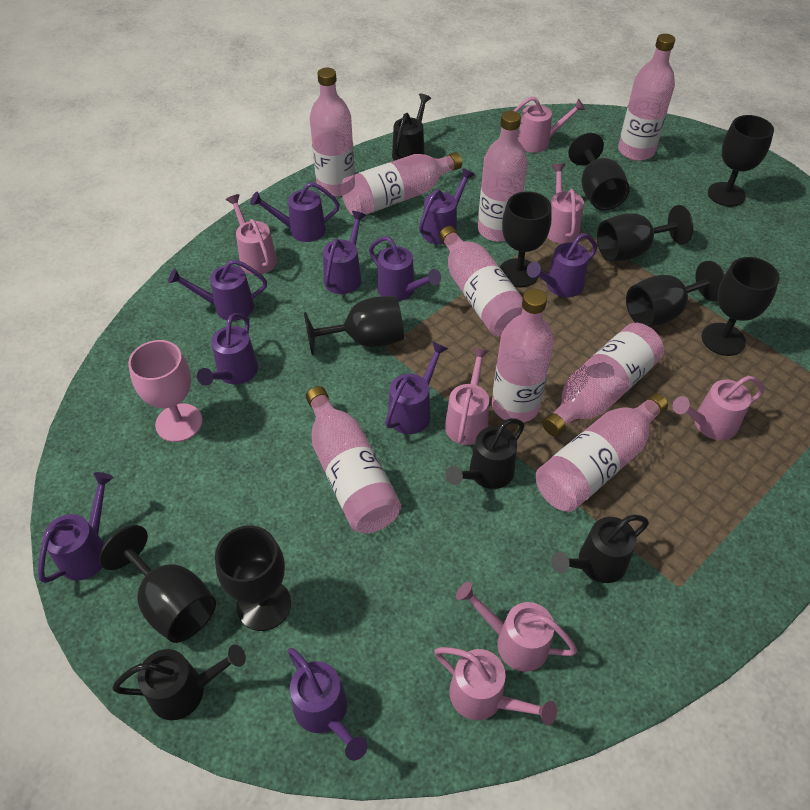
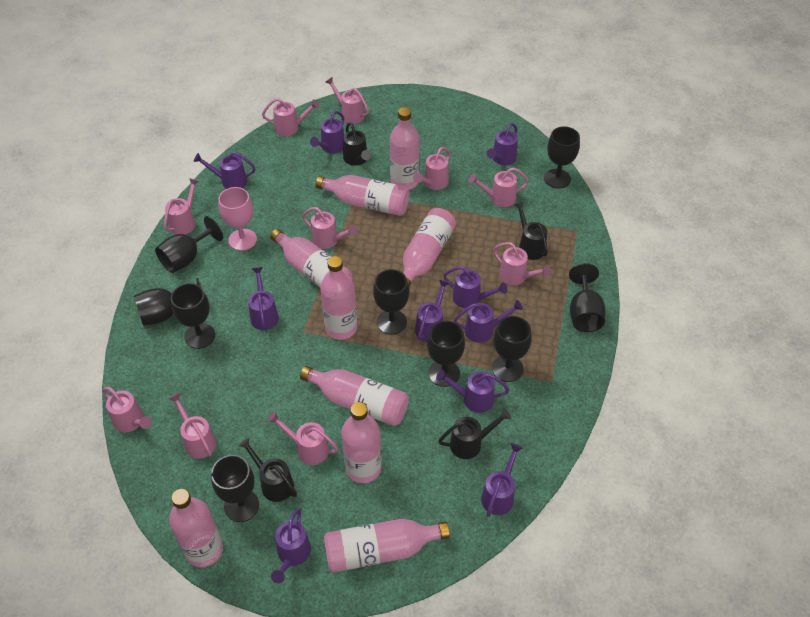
pink watering can: 7 -> 10

